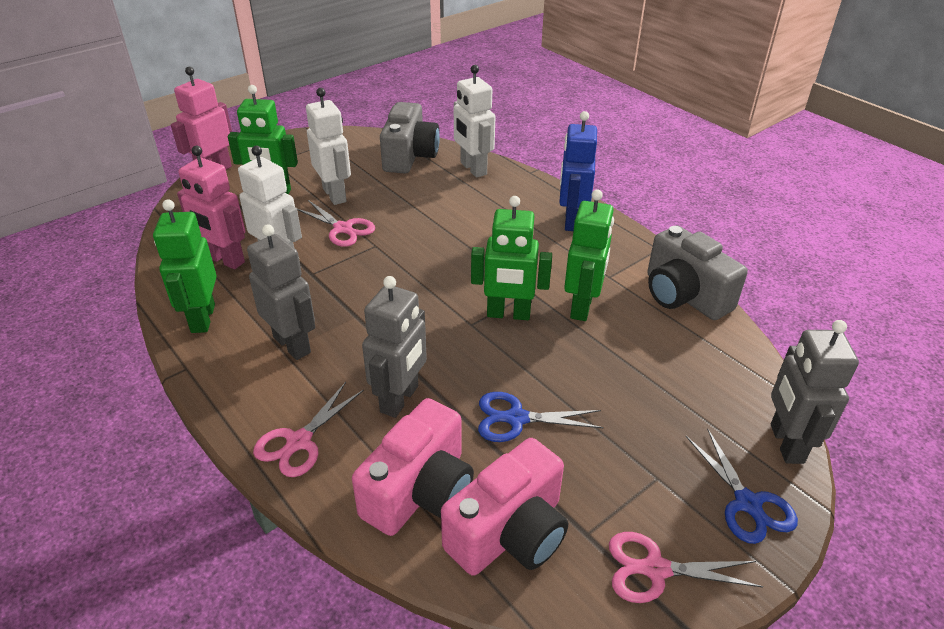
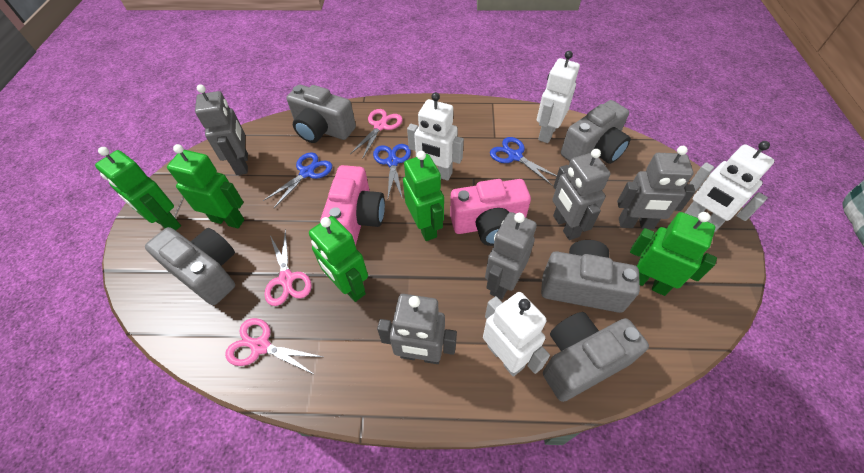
blue robot: 1 -> 0
blue scissors: 2 -> 3
green robot: 4 -> 5
grey camera: 2 -> 5
grey robot: 3 -> 5
pink robot: 2 -> 0
white robot: 3 -> 4

